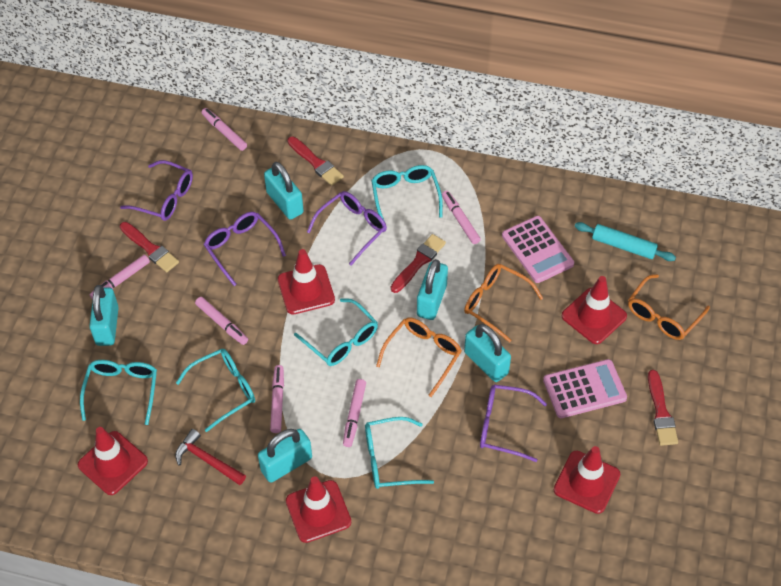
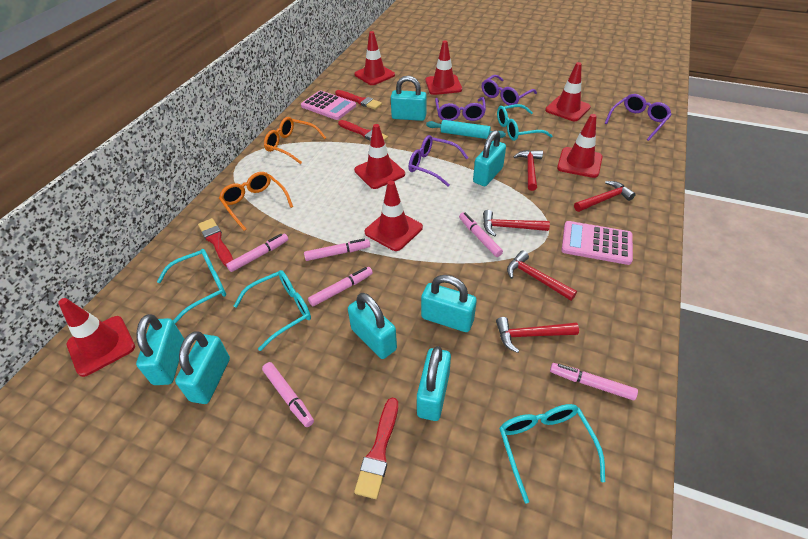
orange glasses: 3 -> 2
red hammer: 1 -> 5
red traffic cone: 5 -> 7
turquoise glasses: 5 -> 4
turquoise padlock: 5 -> 7

